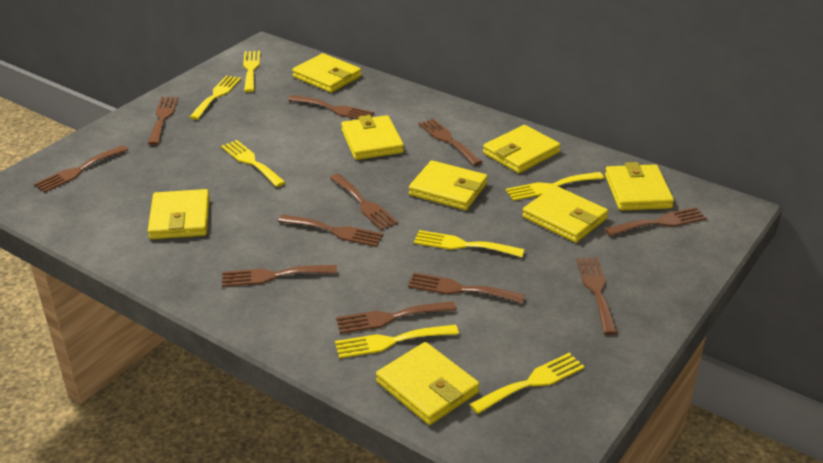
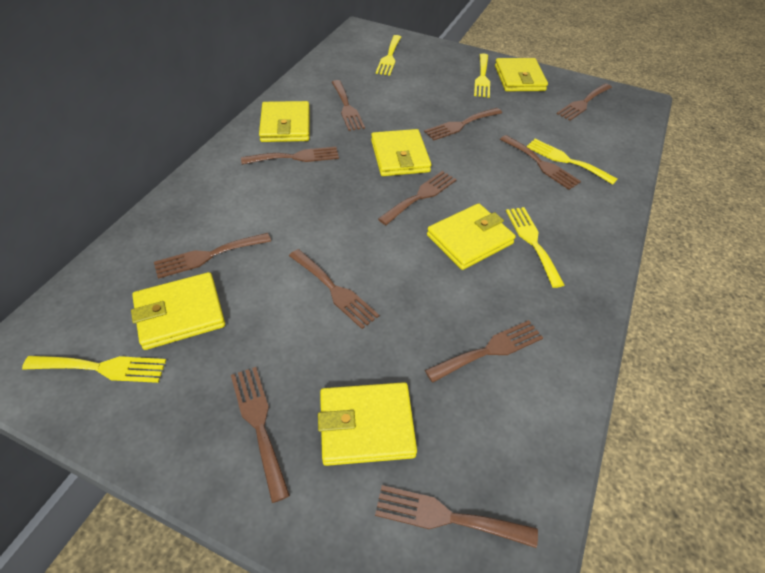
yellow fork: 7 -> 5
yellow wallet: 8 -> 6

